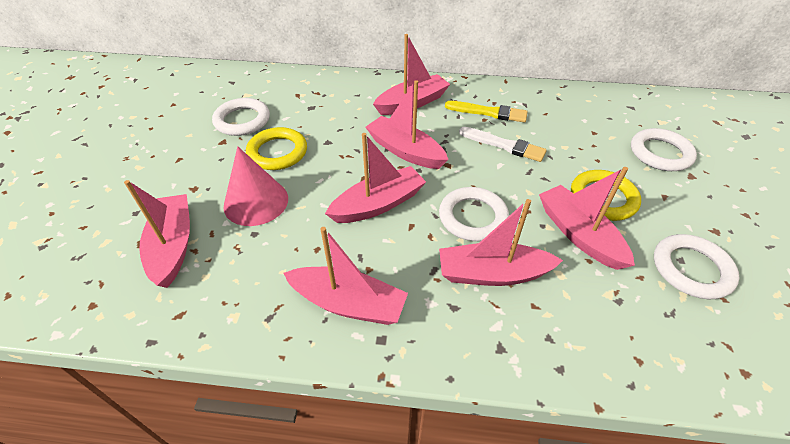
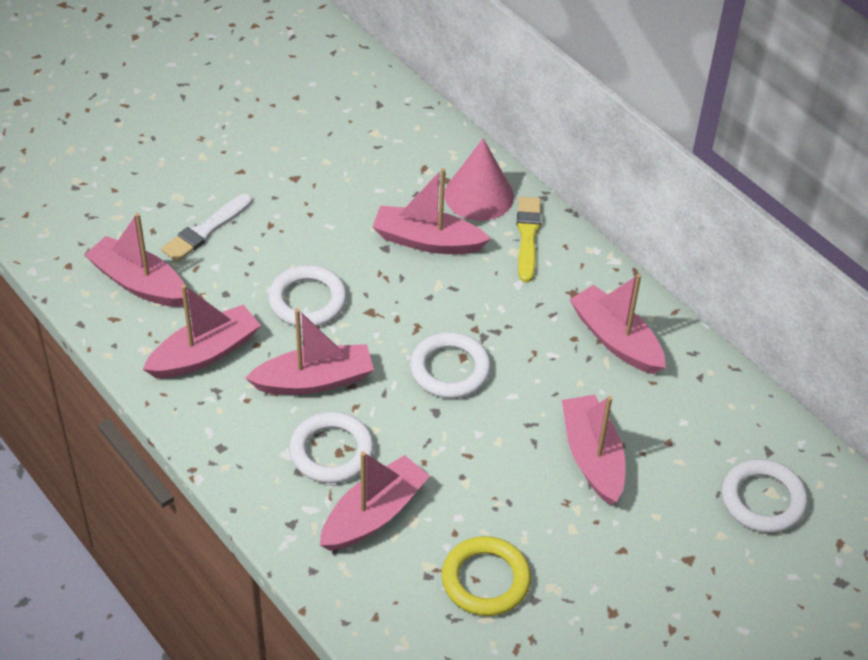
yellow ring: 2 -> 1

